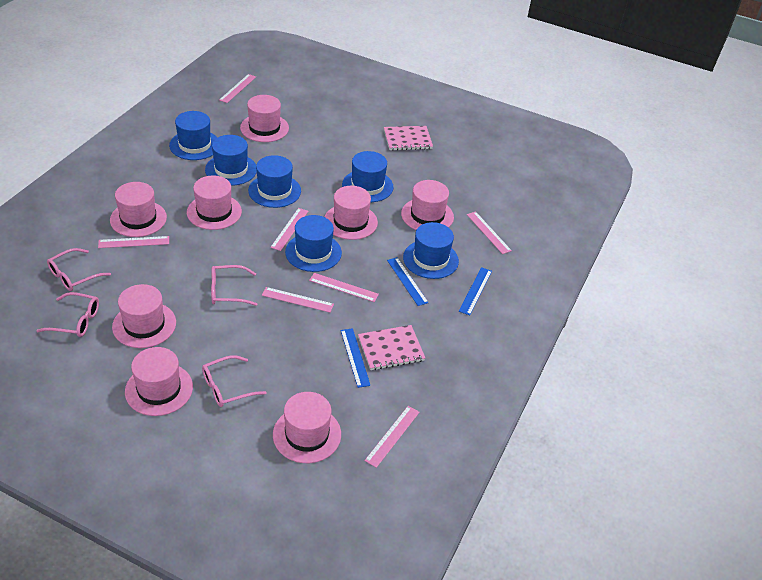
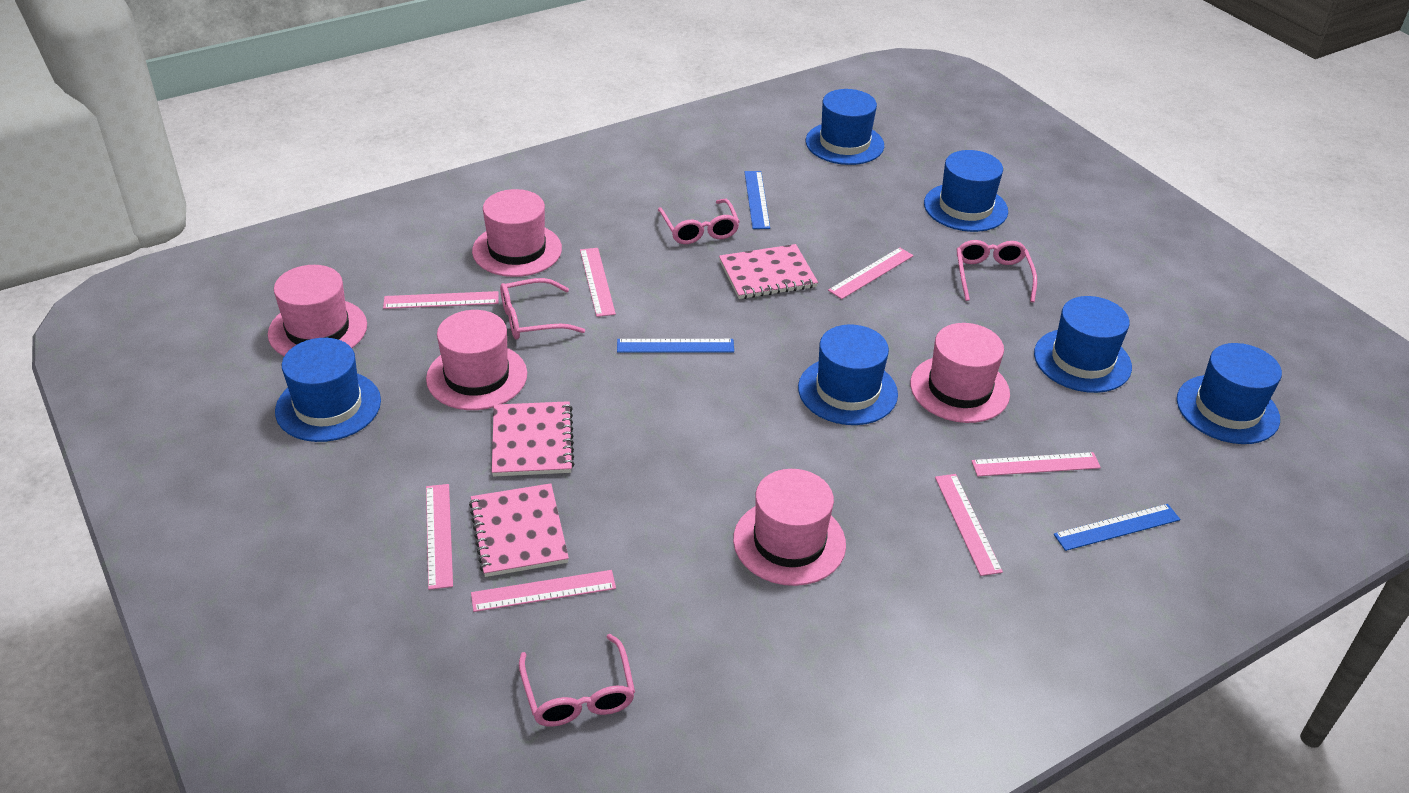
pink hat: 8 -> 5
pink notebook: 2 -> 3

